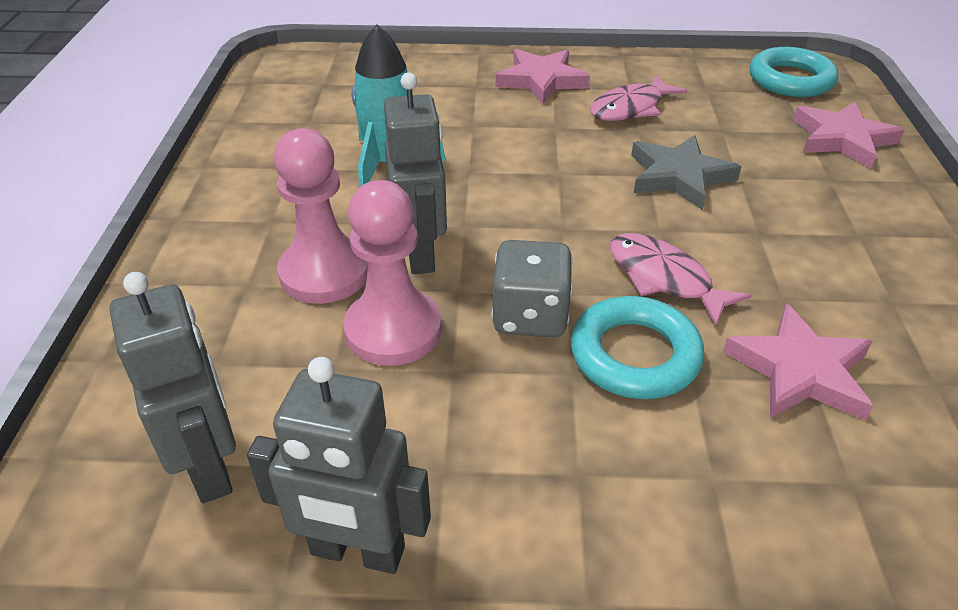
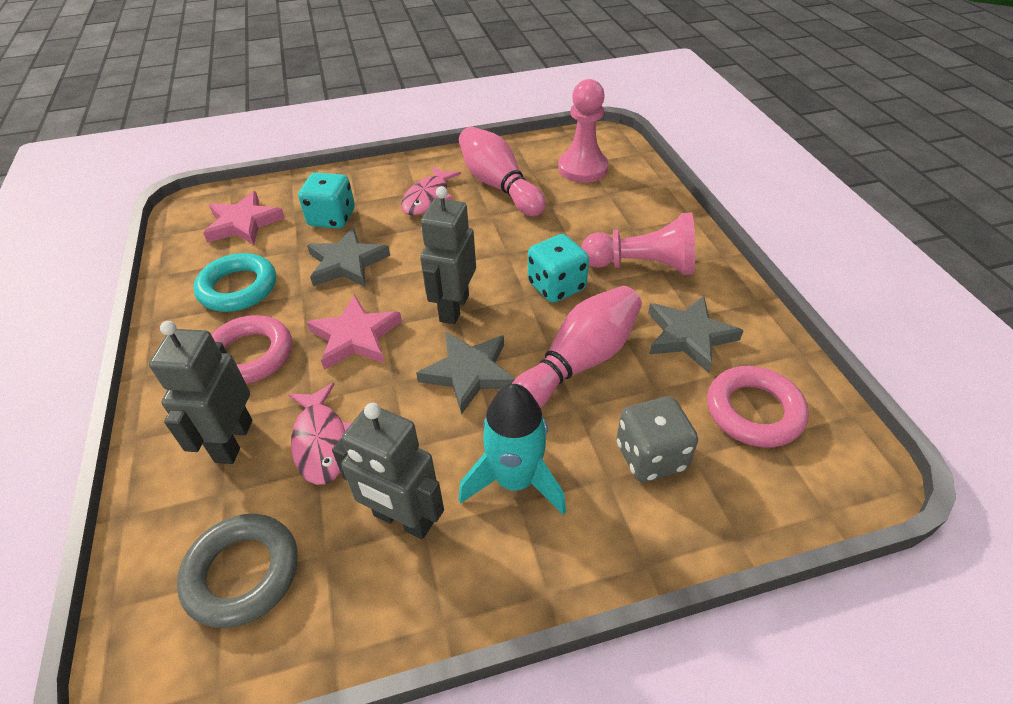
grey ring: 0 -> 1
grey star: 1 -> 3
pink bowling pin: 0 -> 2
pink ring: 0 -> 2
pink star: 3 -> 2
turquoise dice: 0 -> 2
turquoise ring: 2 -> 1

